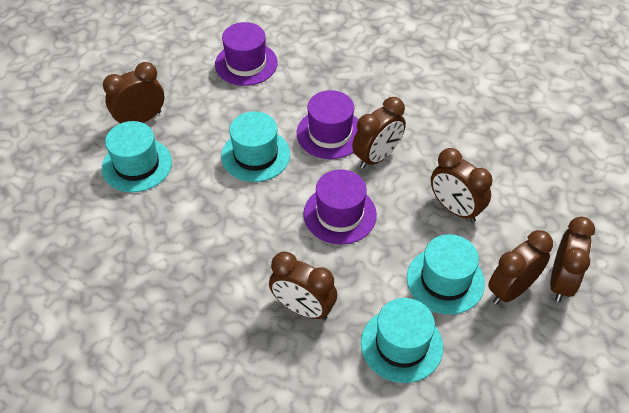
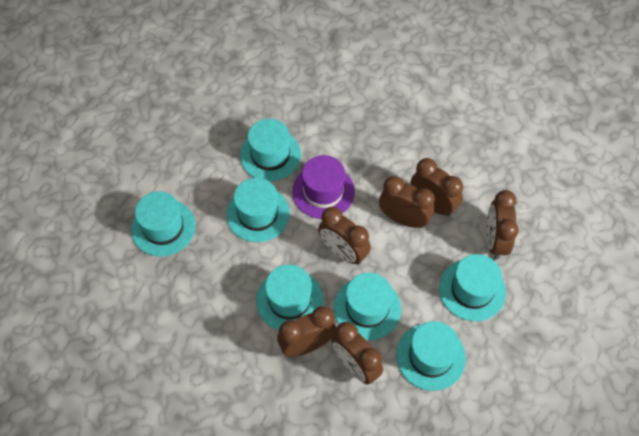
purple hat: 3 -> 1
turquoise hat: 4 -> 7

